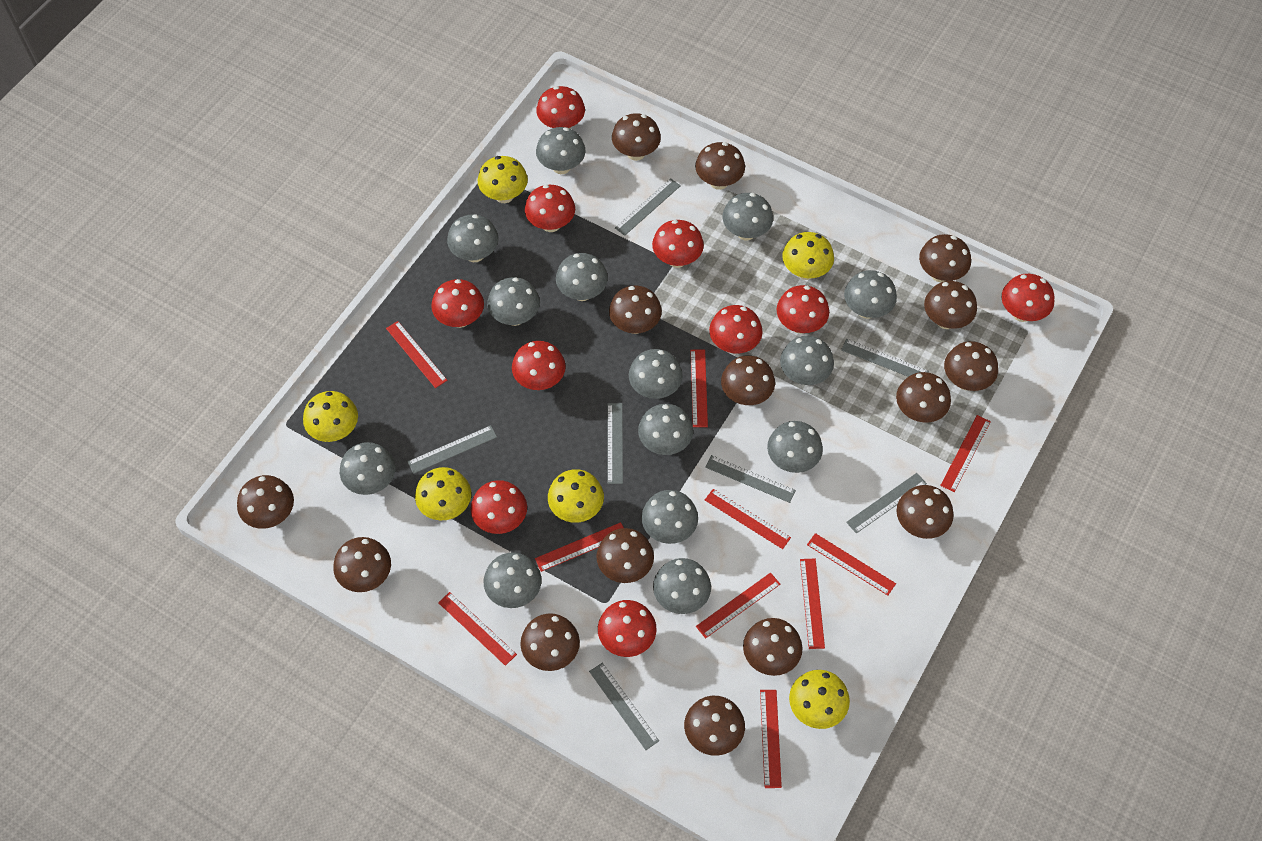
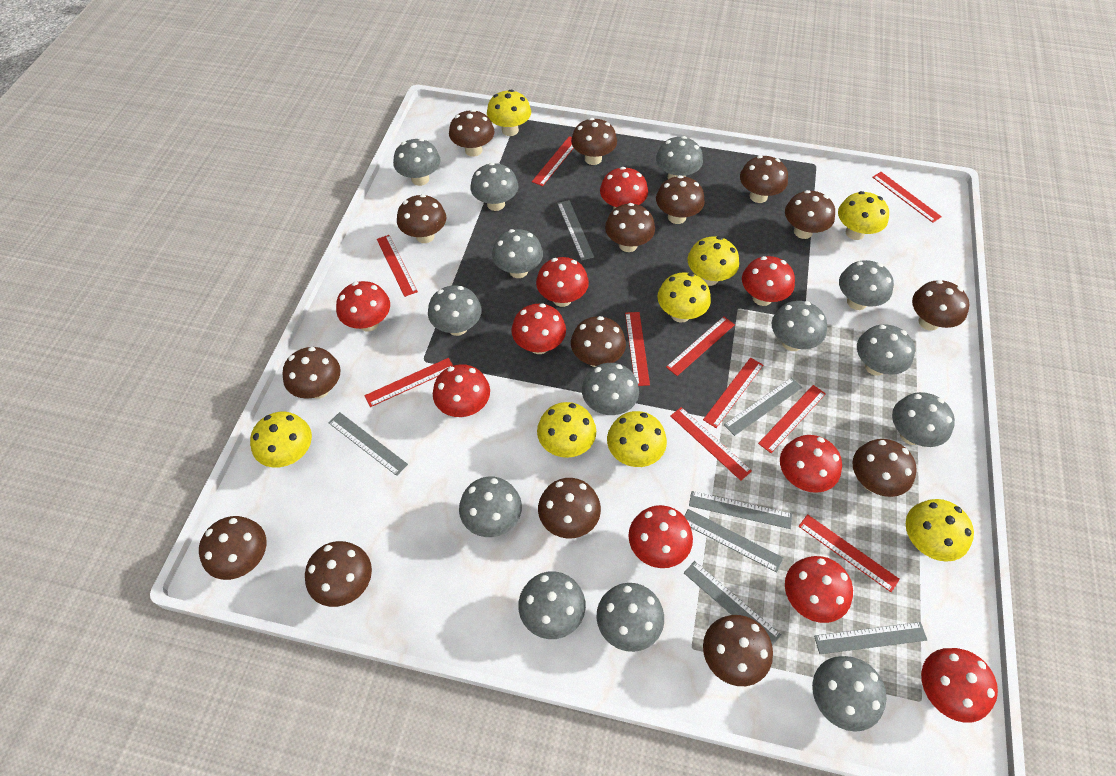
yellow mushroom: 6 -> 8

